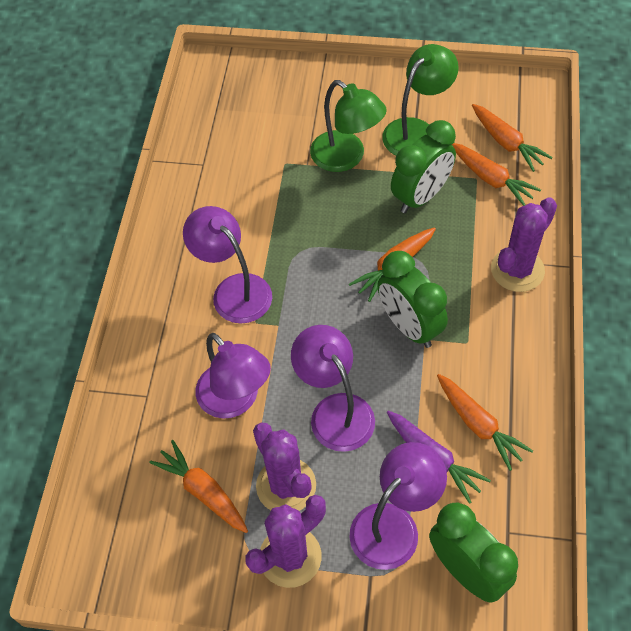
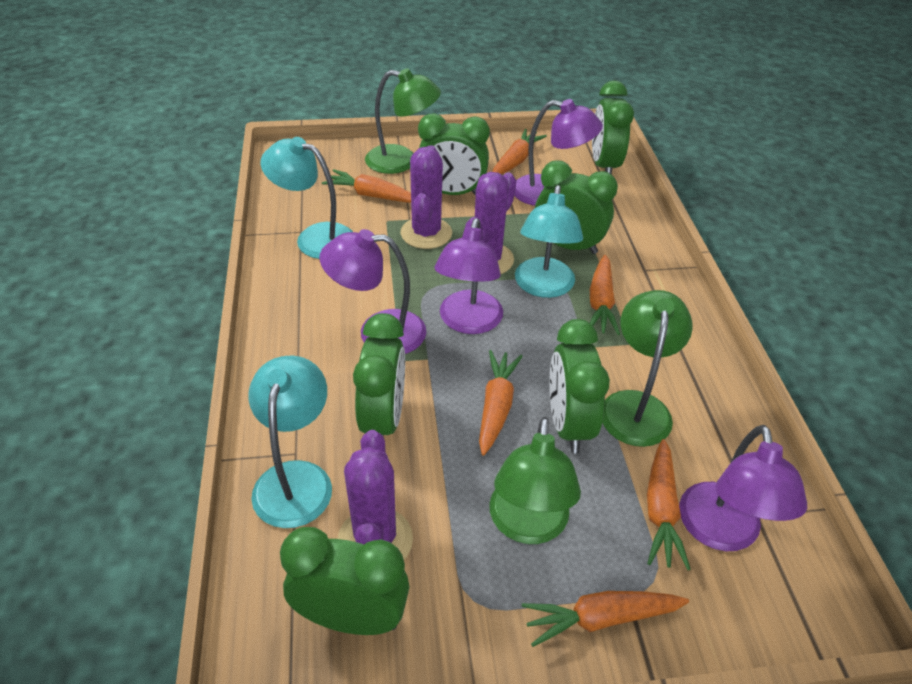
green clock: 3 -> 6
green lamp: 2 -> 3
orange carrot: 5 -> 6
purple carrot: 1 -> 0
turquoise lamp: 0 -> 3

